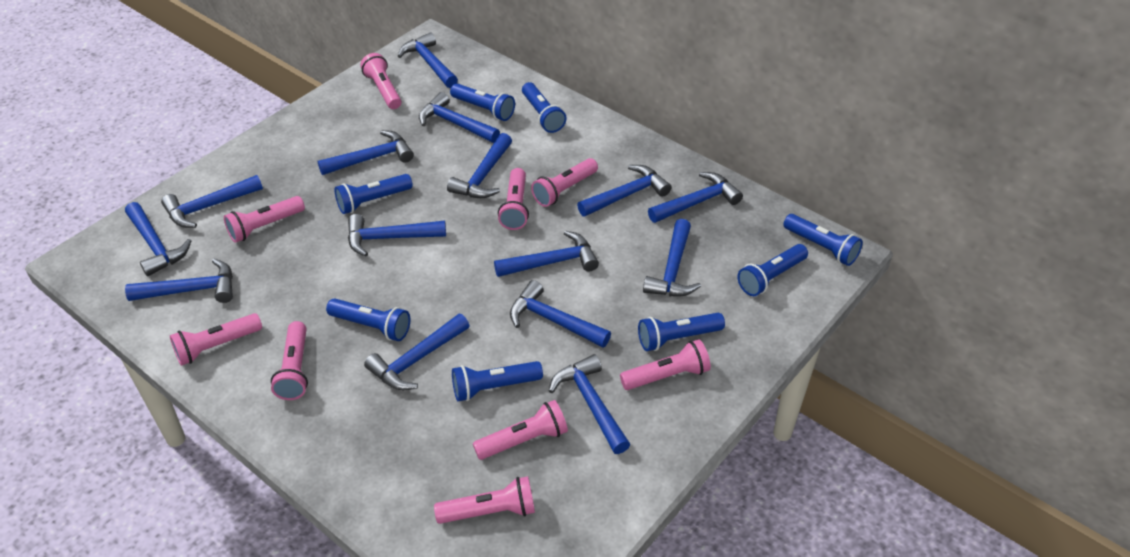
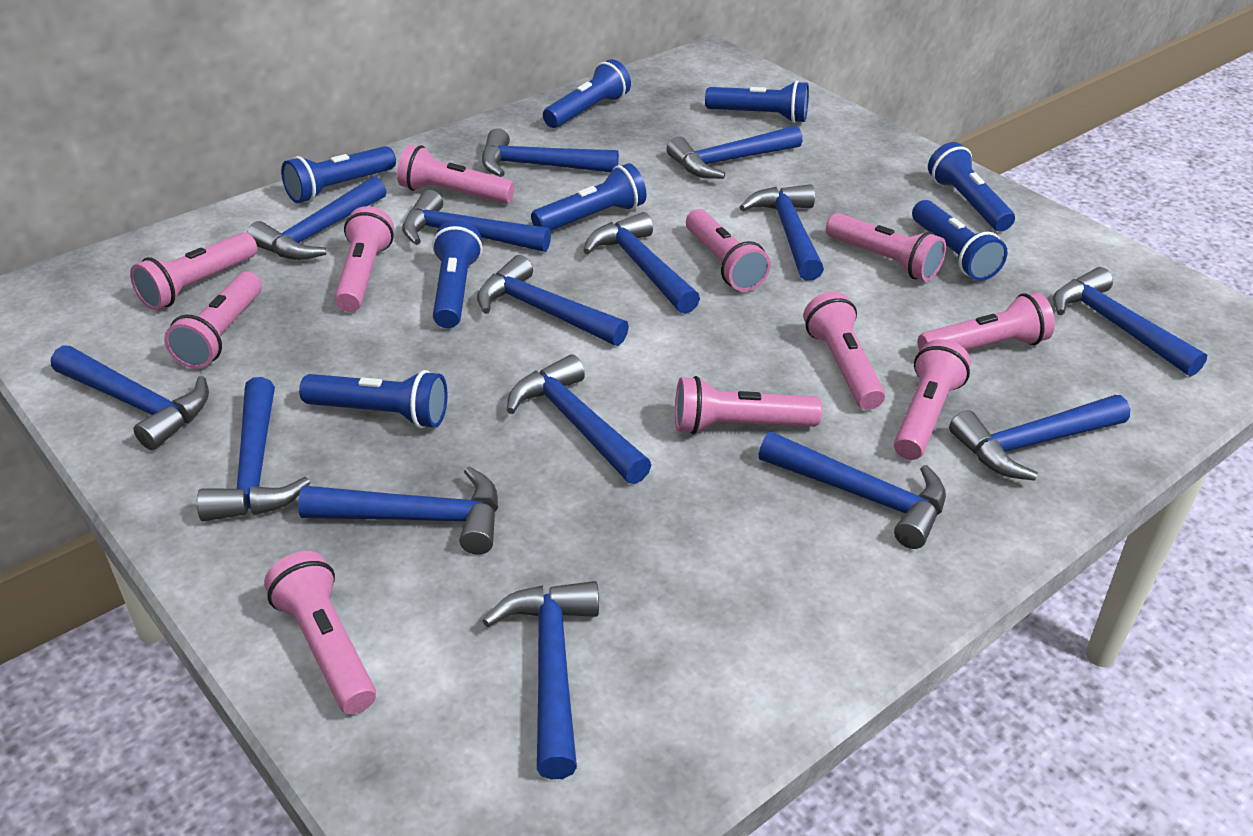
pink flashlight: 9 -> 11

